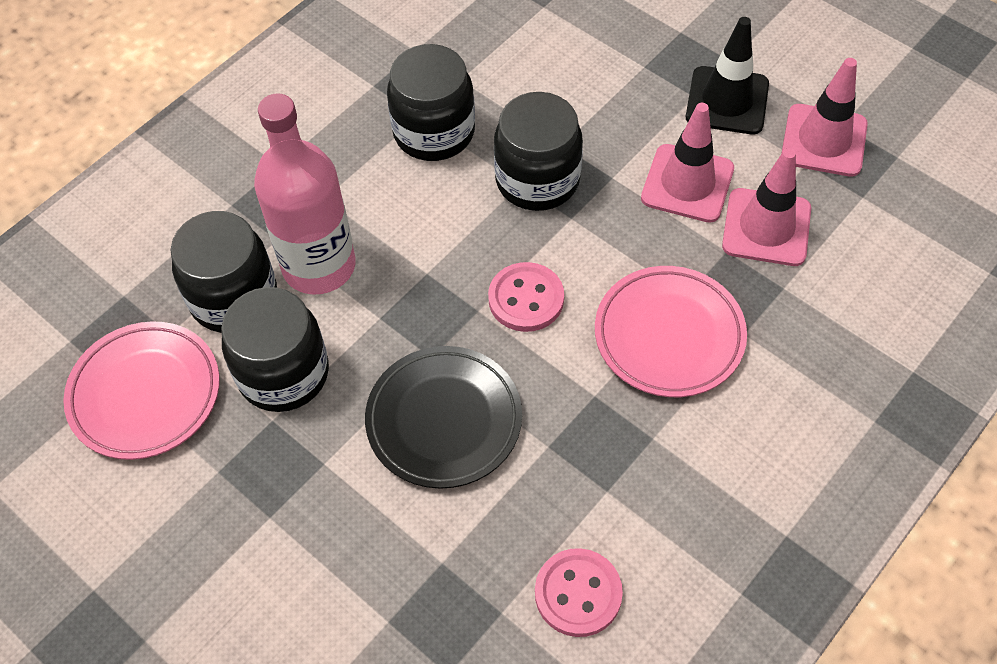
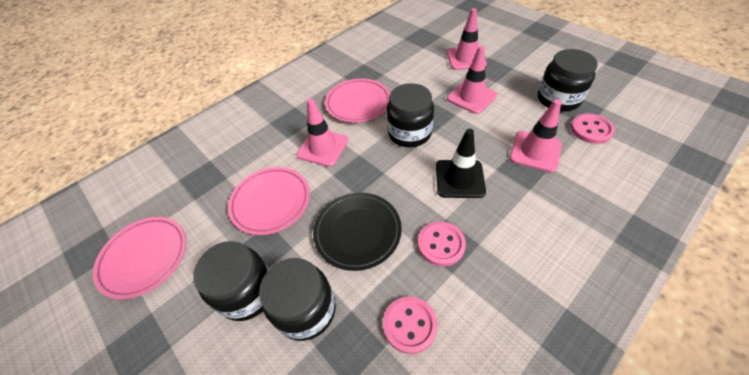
pink bottle: 1 -> 0
pink button: 2 -> 3
pink plate: 2 -> 3
pink traffic cone: 3 -> 4

